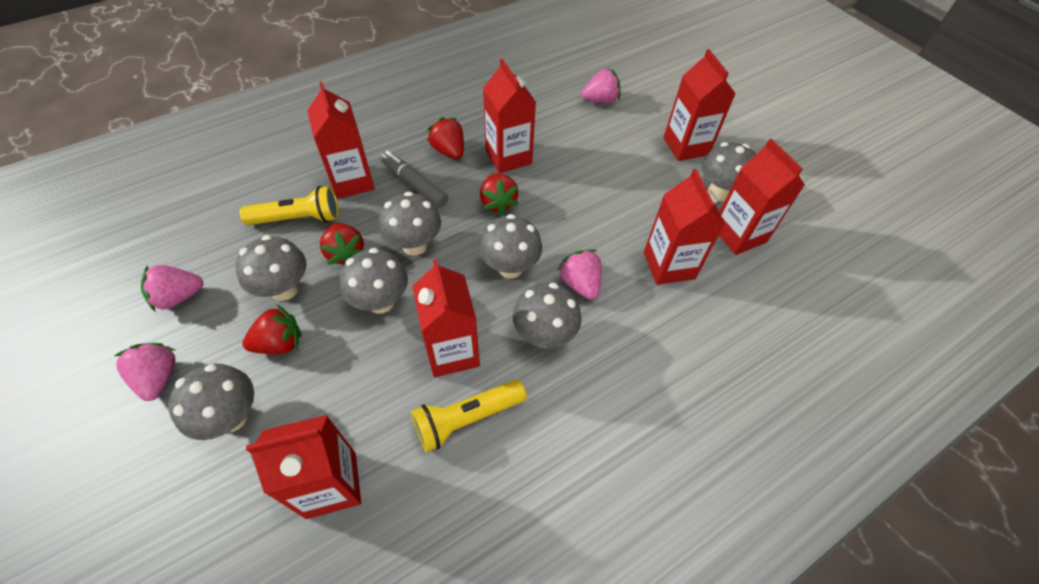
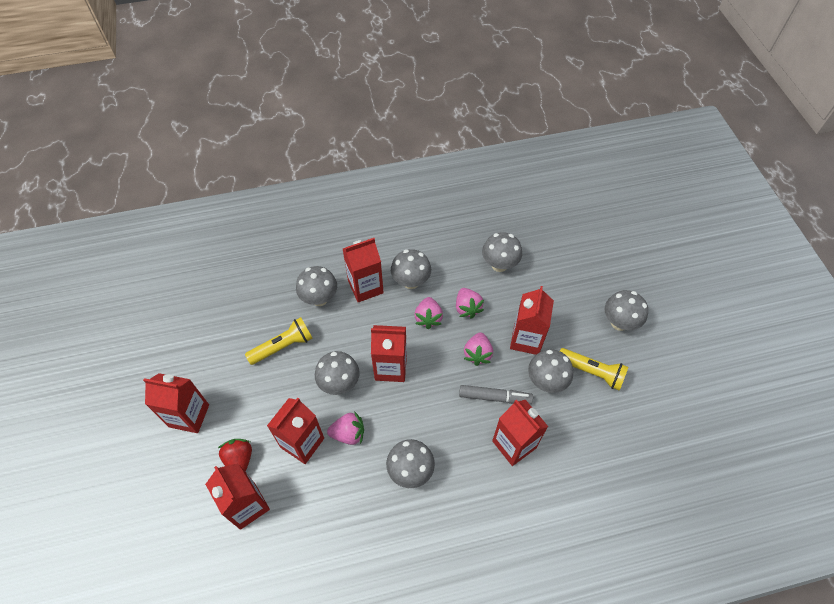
red strawberry: 4 -> 1

